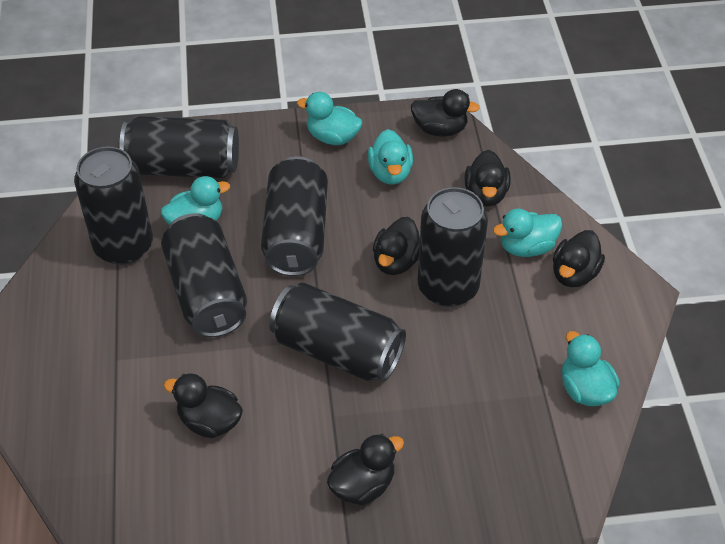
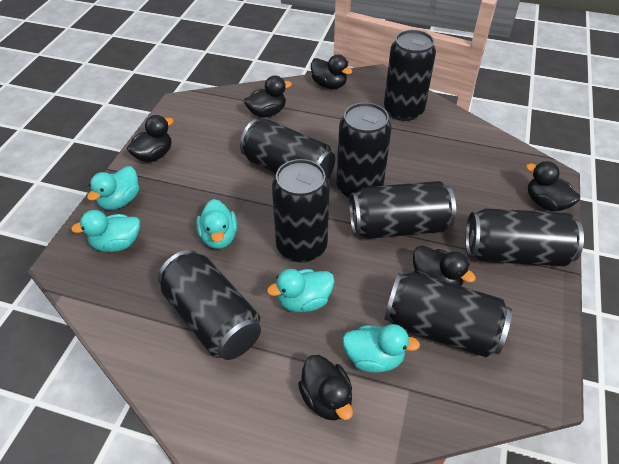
black can: 6 -> 8

